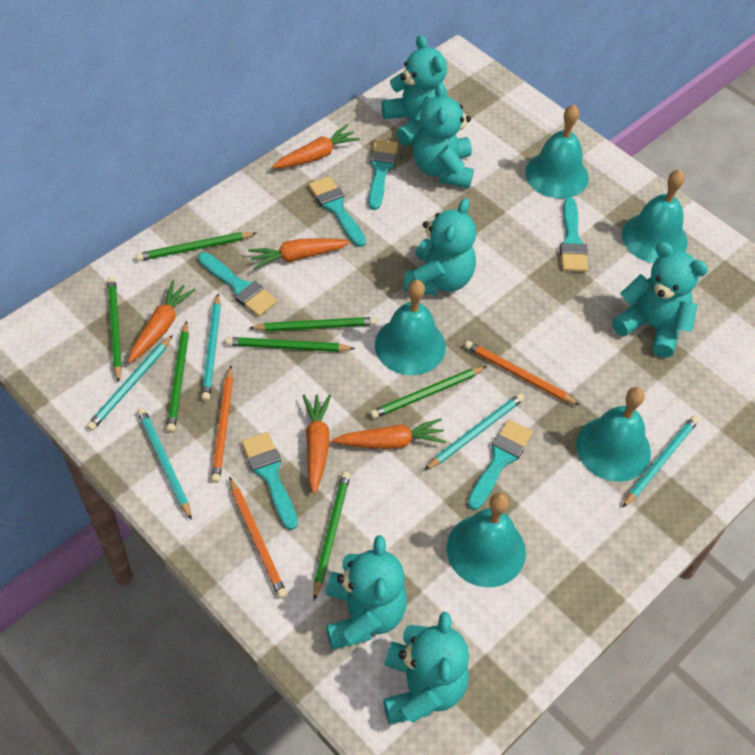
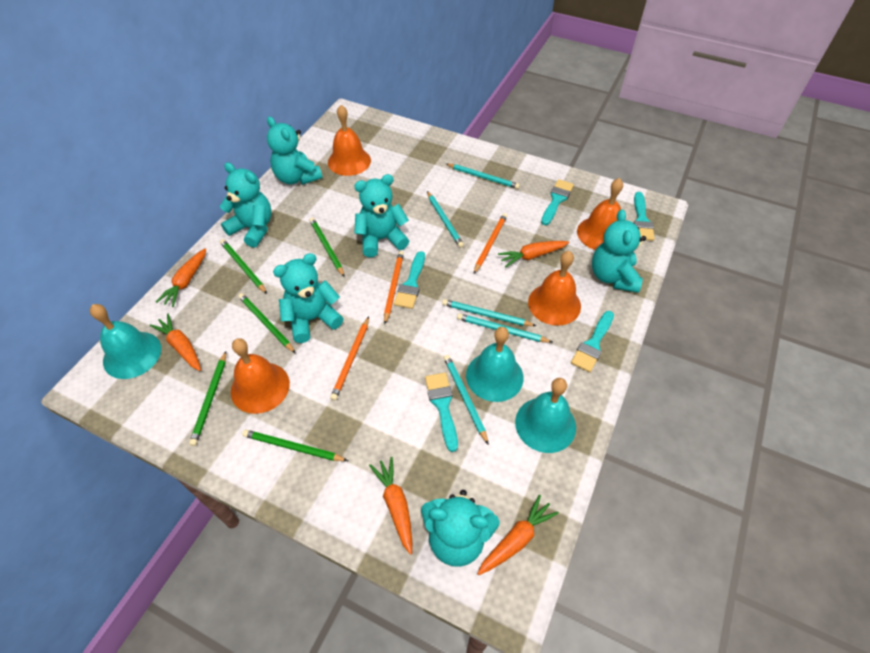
green pencil: 7 -> 5
orange bell: 0 -> 4
turquoise bell: 5 -> 3
turquoise brush: 6 -> 5

